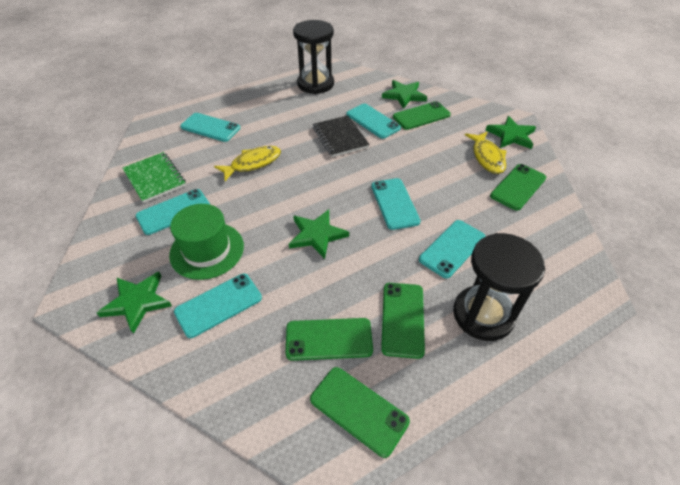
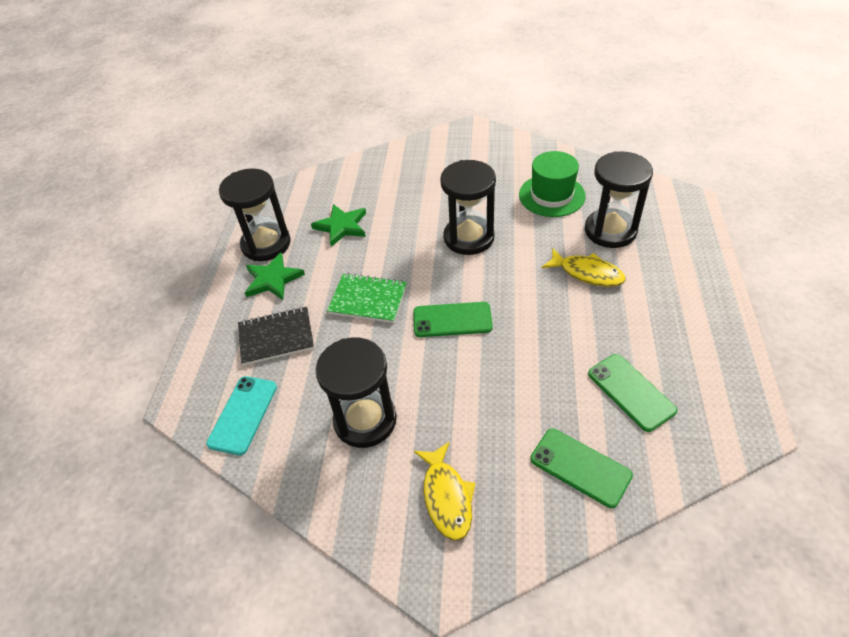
black hourglass: 2 -> 4
green phone: 5 -> 3
green star: 4 -> 2
turquoise phone: 6 -> 1

